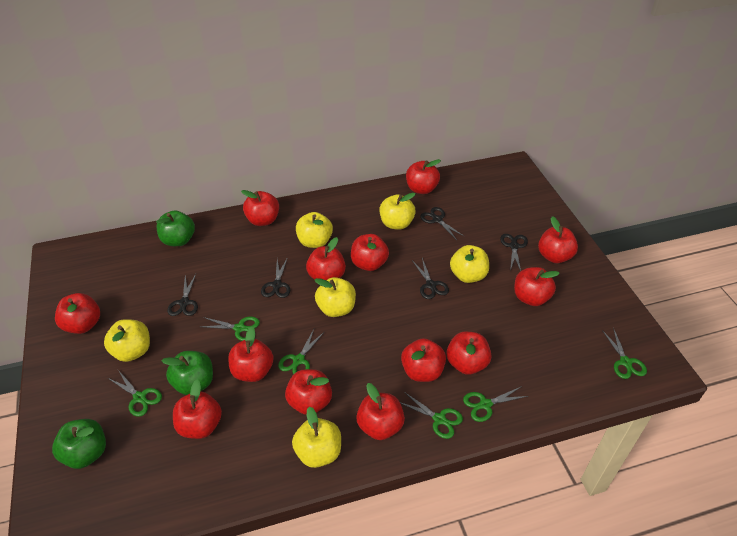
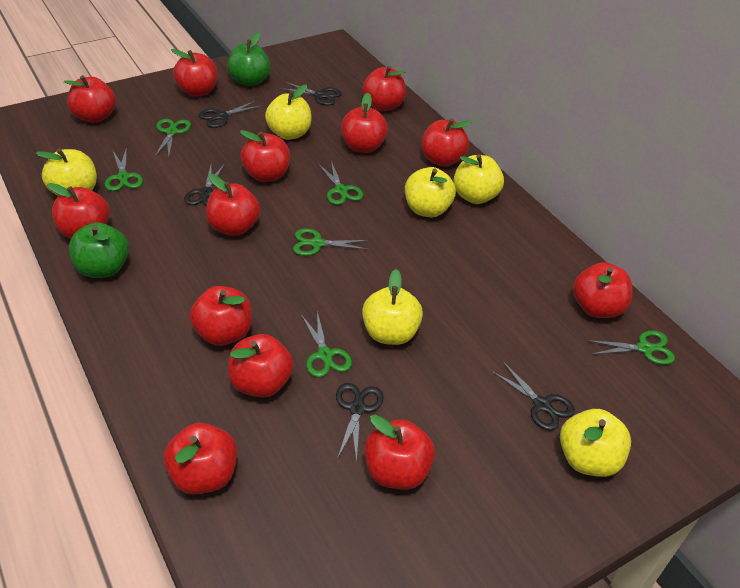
green apple: 3 -> 2

